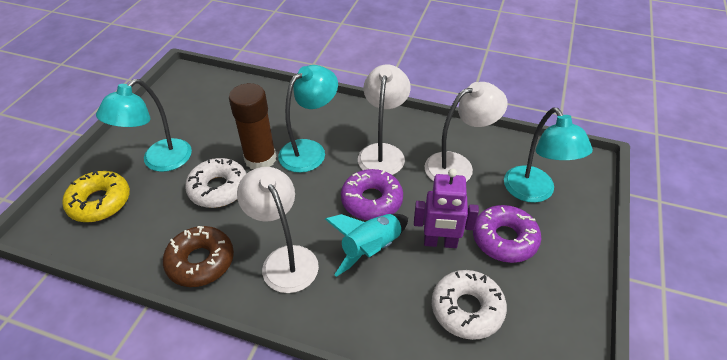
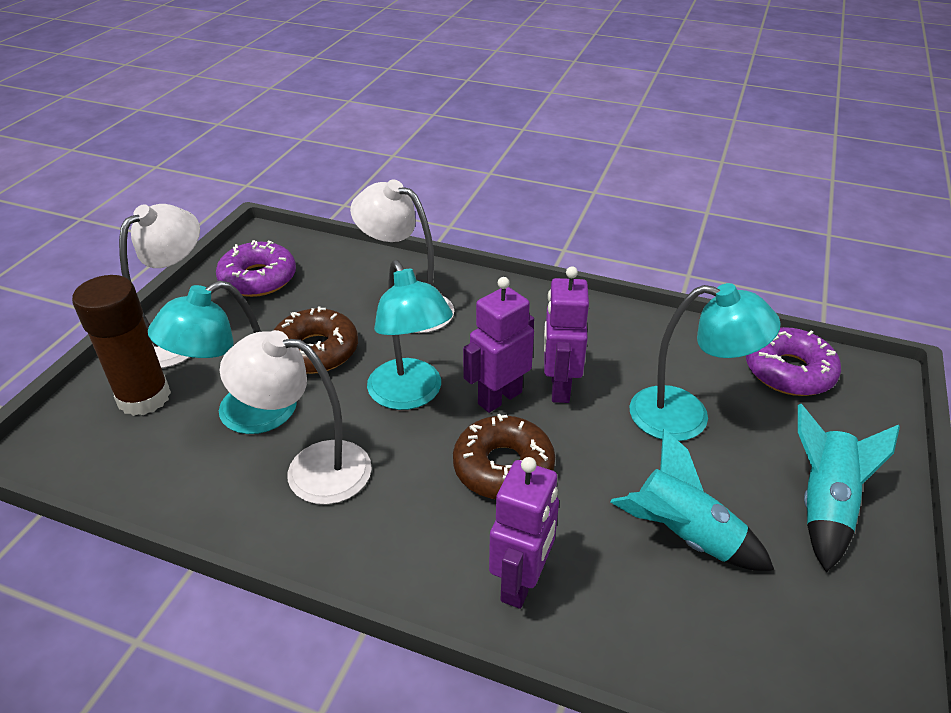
brown donut: 1 -> 2
purple robot: 1 -> 3
turquoise rocket: 1 -> 2
white donut: 2 -> 0
yellow donut: 1 -> 0

